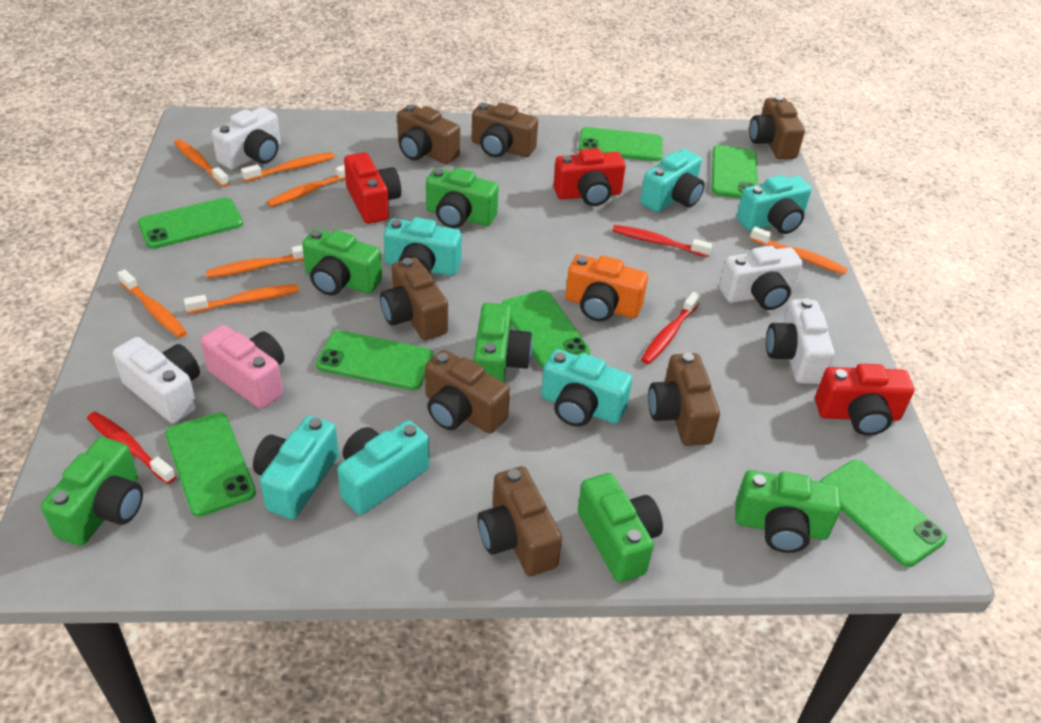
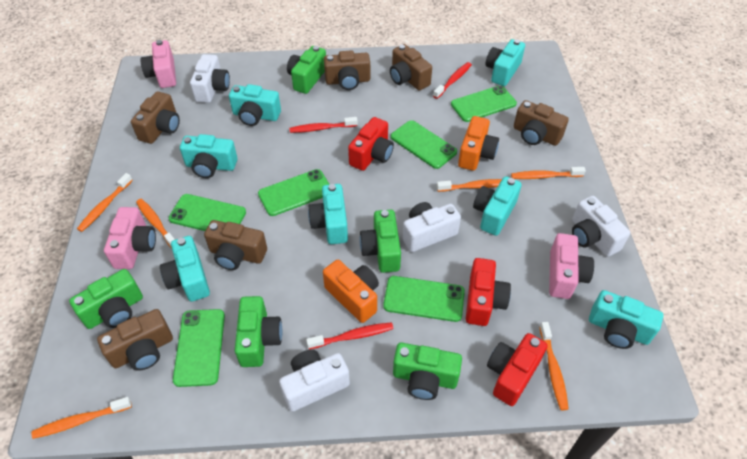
brown camera: 7 -> 6
green camera: 6 -> 5
green phone: 7 -> 6
orange camera: 1 -> 2
orange toothbrush: 7 -> 6
pink camera: 1 -> 3
turquoise camera: 6 -> 7

